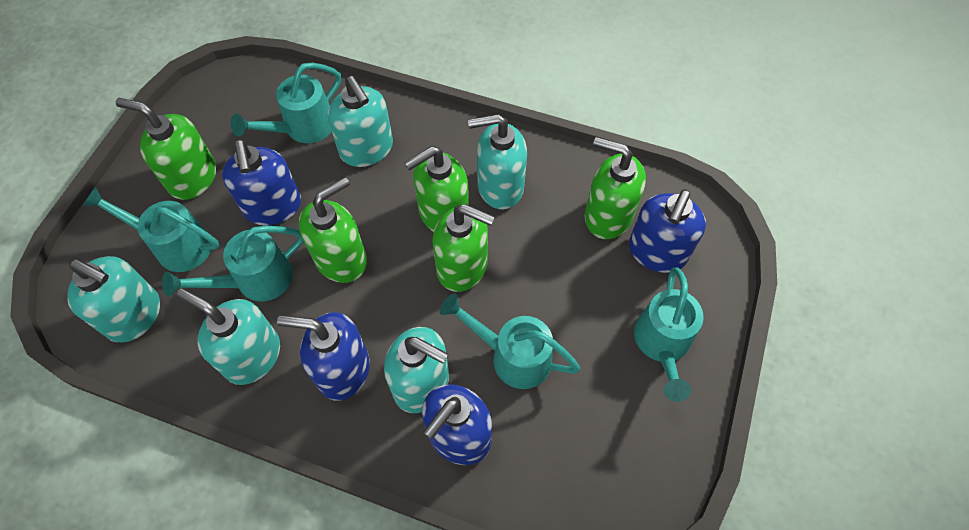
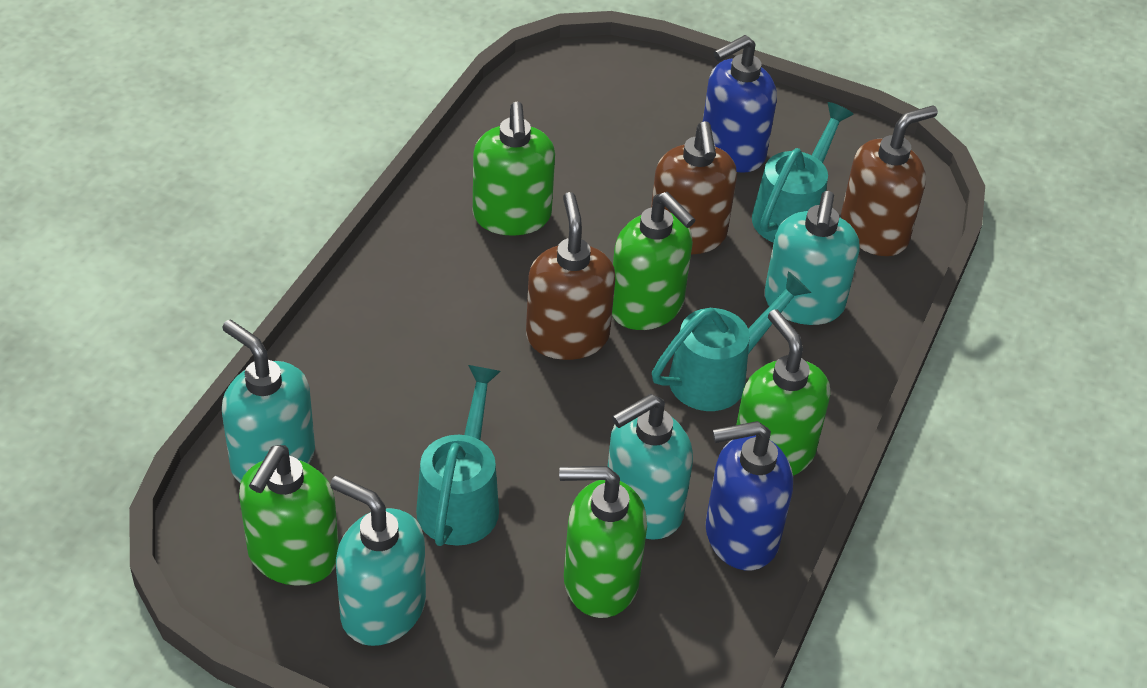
blue soap dispenser: 4 -> 2
brown soap dispenser: 0 -> 3
turquoise soap dispenser: 5 -> 4
turquoise watering can: 5 -> 3

